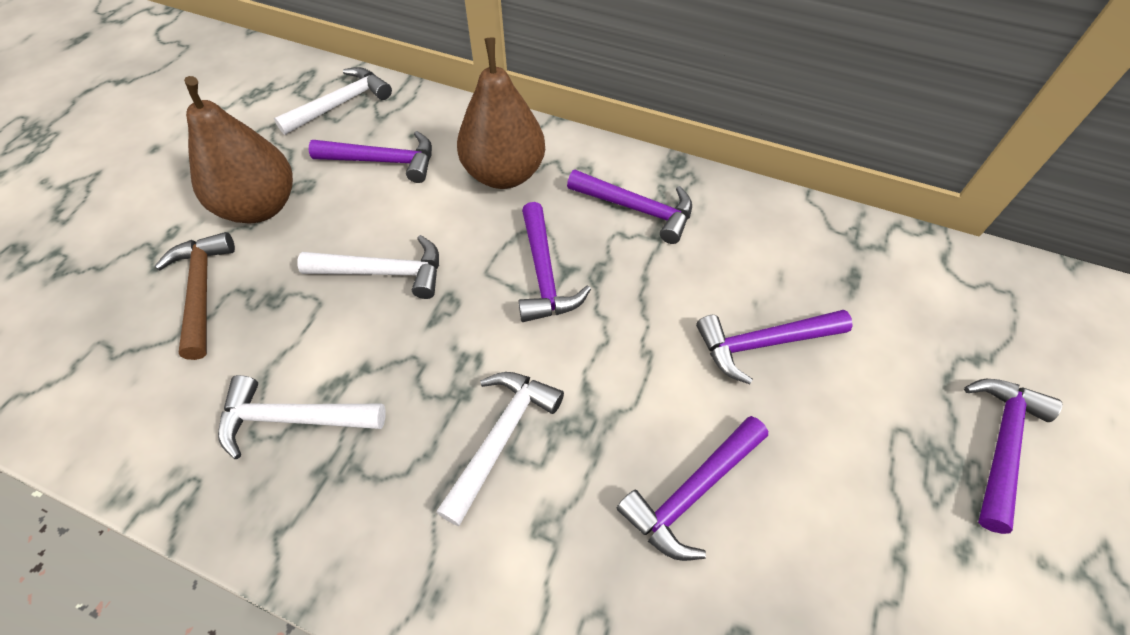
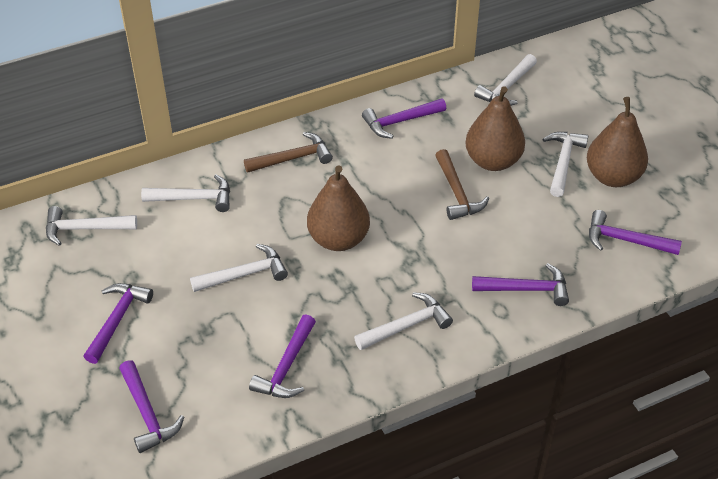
brown hammer: 1 -> 2
brown pear: 2 -> 3
white hammer: 4 -> 6

